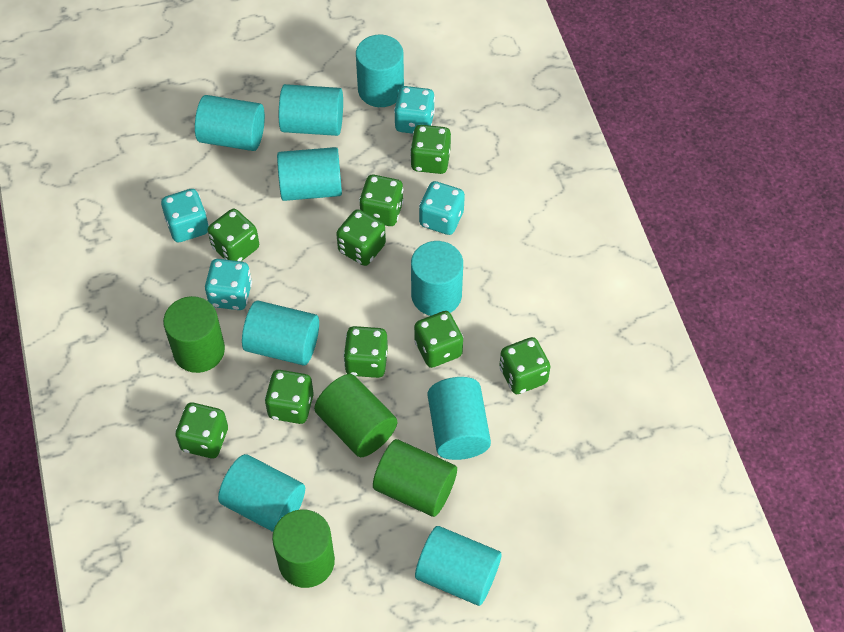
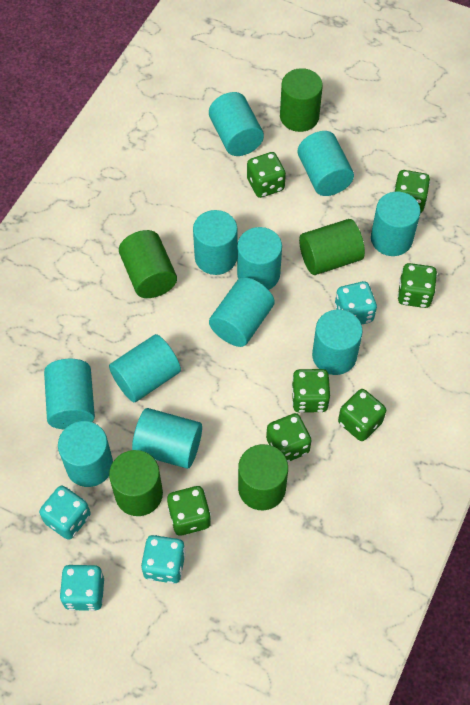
green cylinder: 4 -> 5
green dice: 9 -> 7
turquoise cylinder: 9 -> 11

